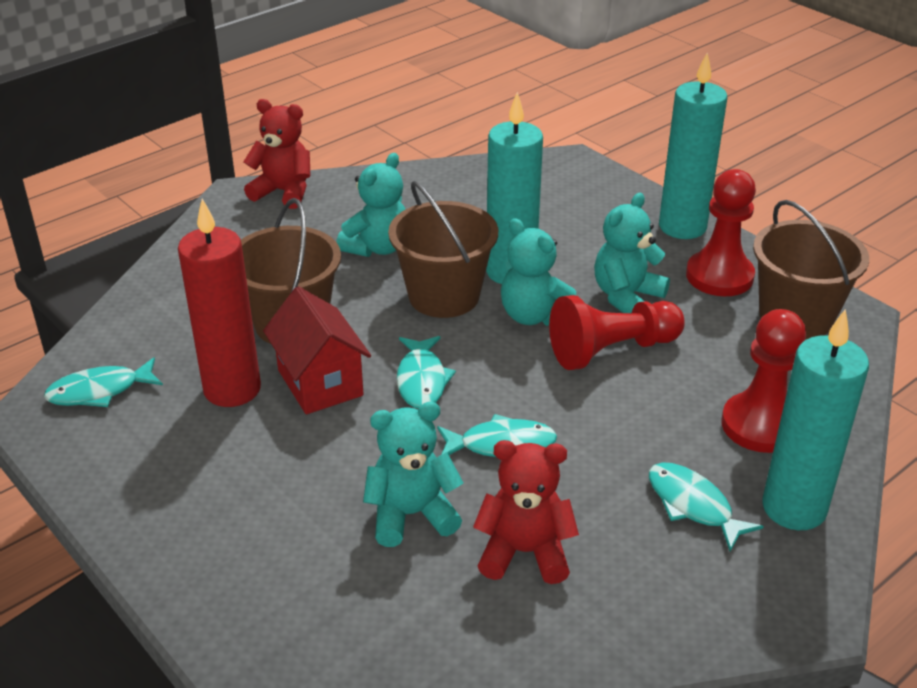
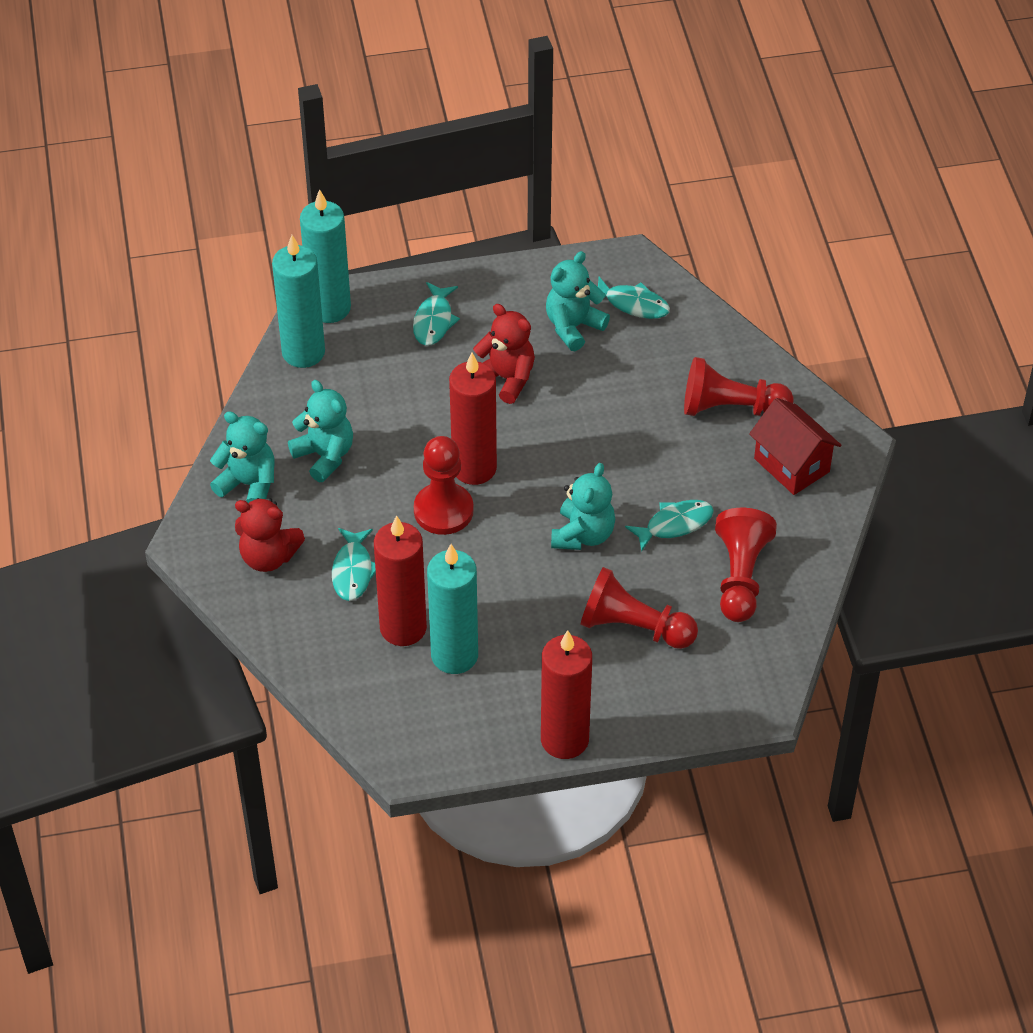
brown bucket: 3 -> 0
red candle: 1 -> 3
red pawn: 3 -> 4

